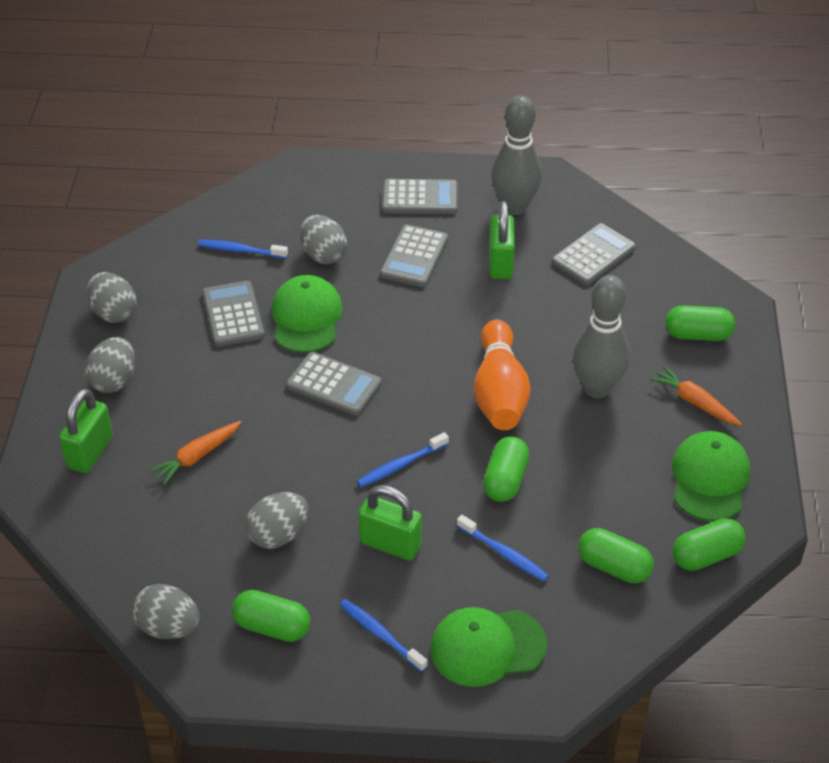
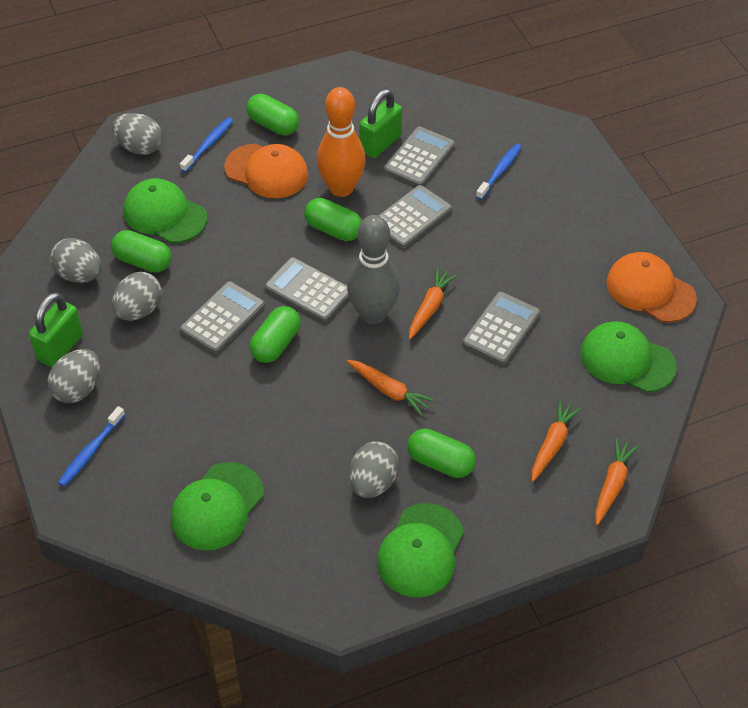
blue toothbrush: 4 -> 3
green cap: 3 -> 4
green padlock: 3 -> 2
grey bowling pin: 2 -> 1
orange cap: 0 -> 2
orange carrot: 2 -> 4

